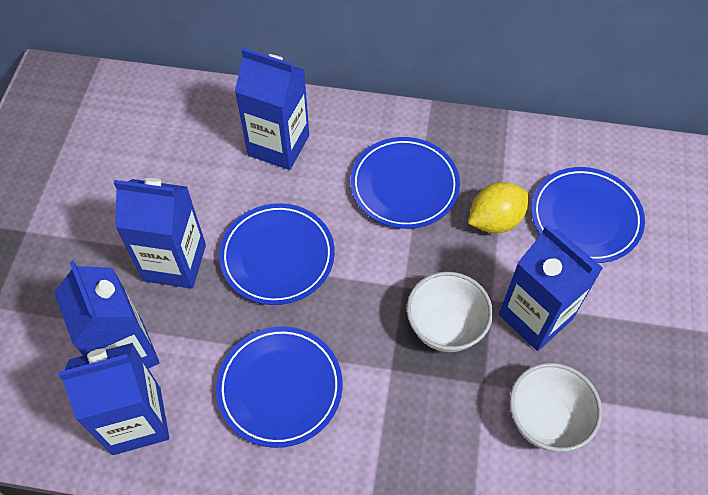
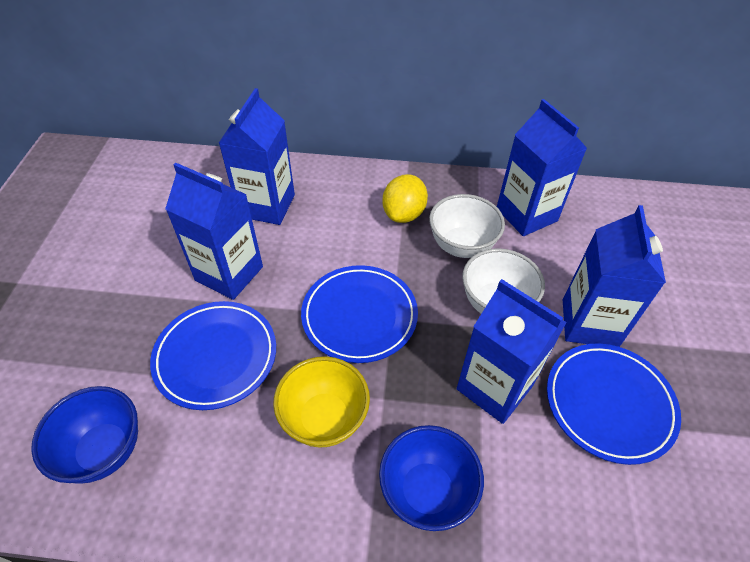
blue bowl: 0 -> 2
blue plate: 4 -> 3
yellow bowl: 0 -> 1

